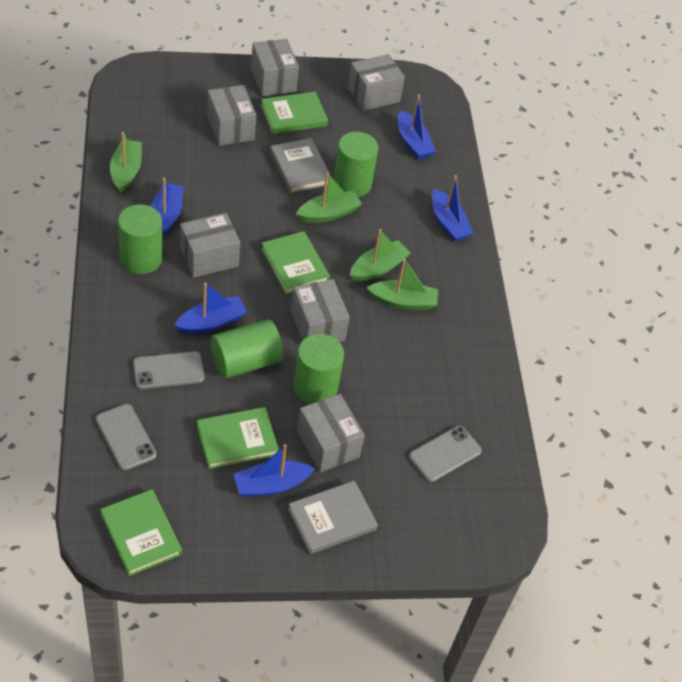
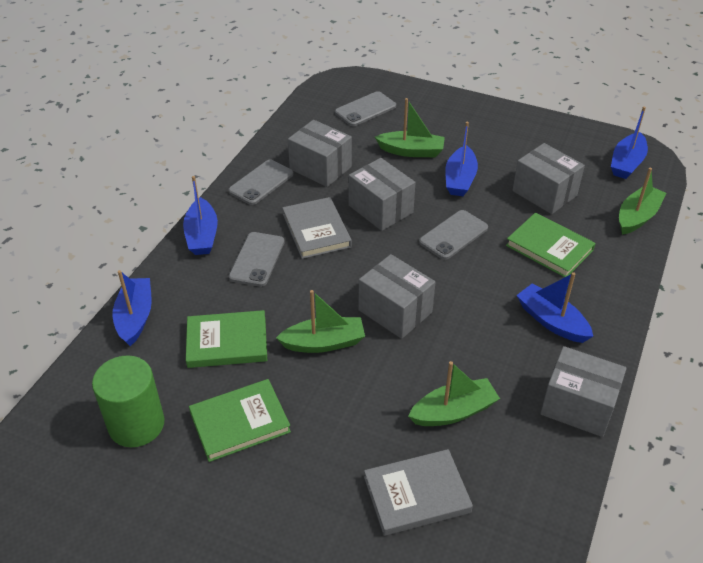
green book: 4 -> 3
green cylinder: 4 -> 1
grey box: 6 -> 5
grey phone: 3 -> 4

